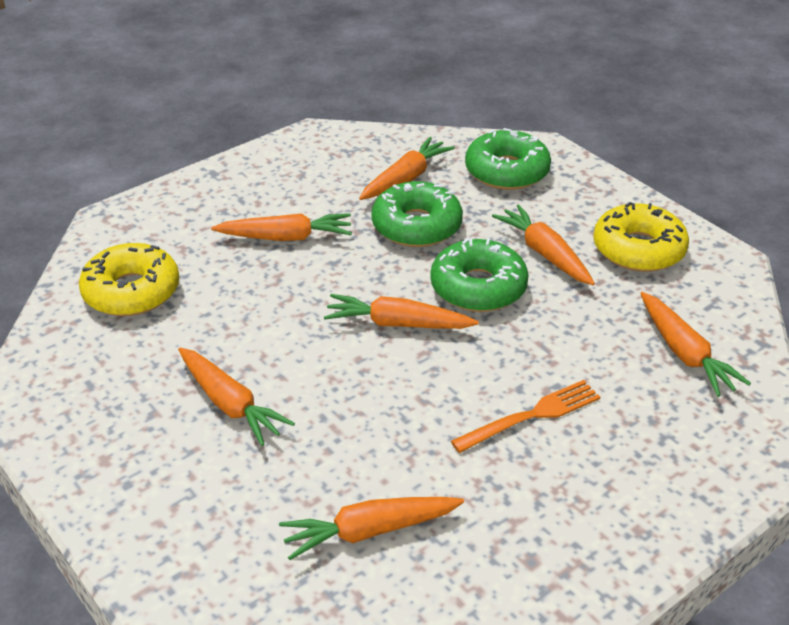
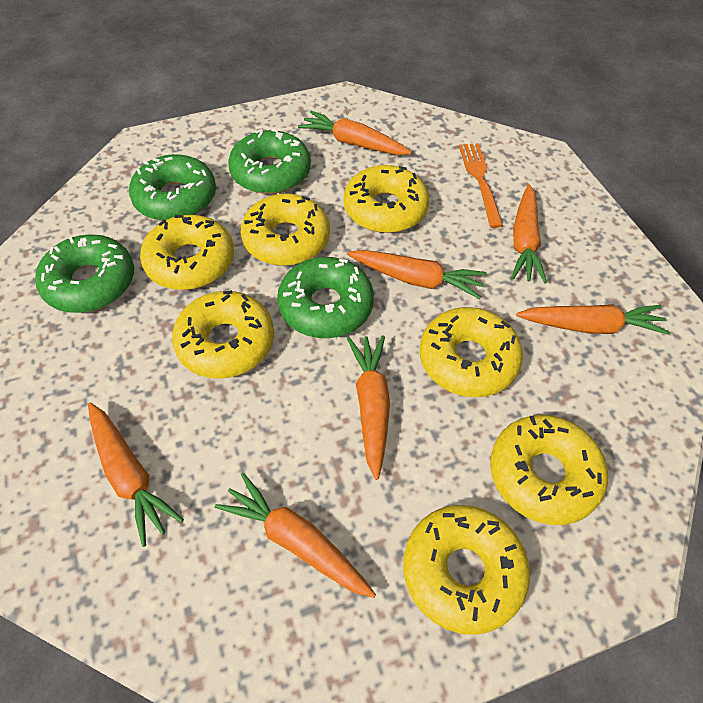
green donut: 3 -> 4
yellow donut: 2 -> 7

